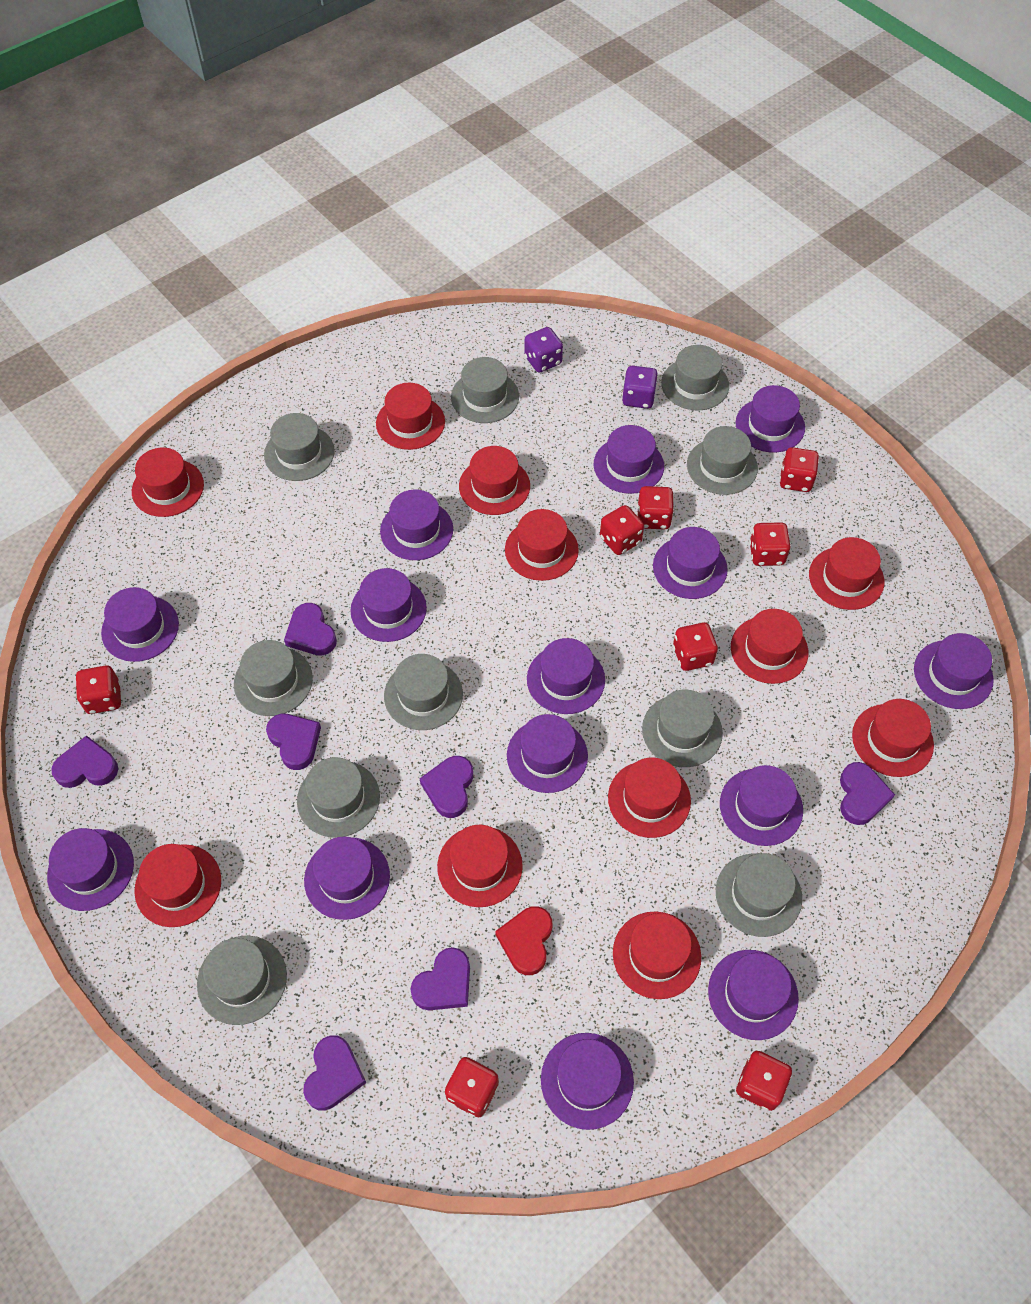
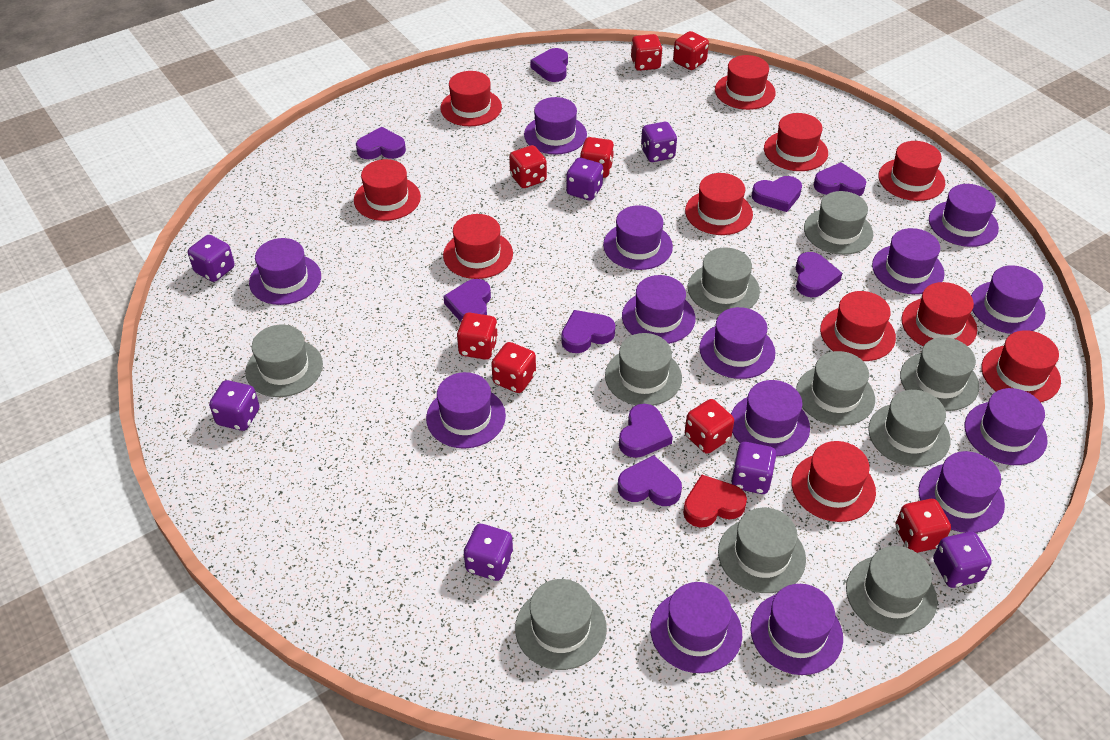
purple dice: 2 -> 7
purple heart: 7 -> 9

